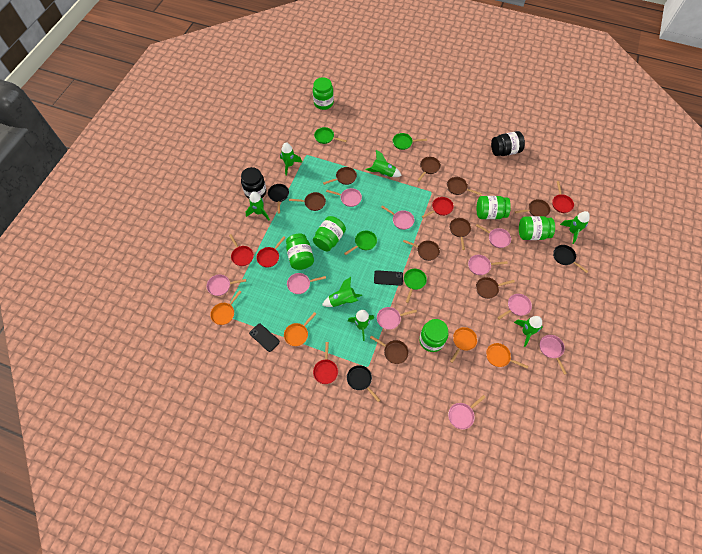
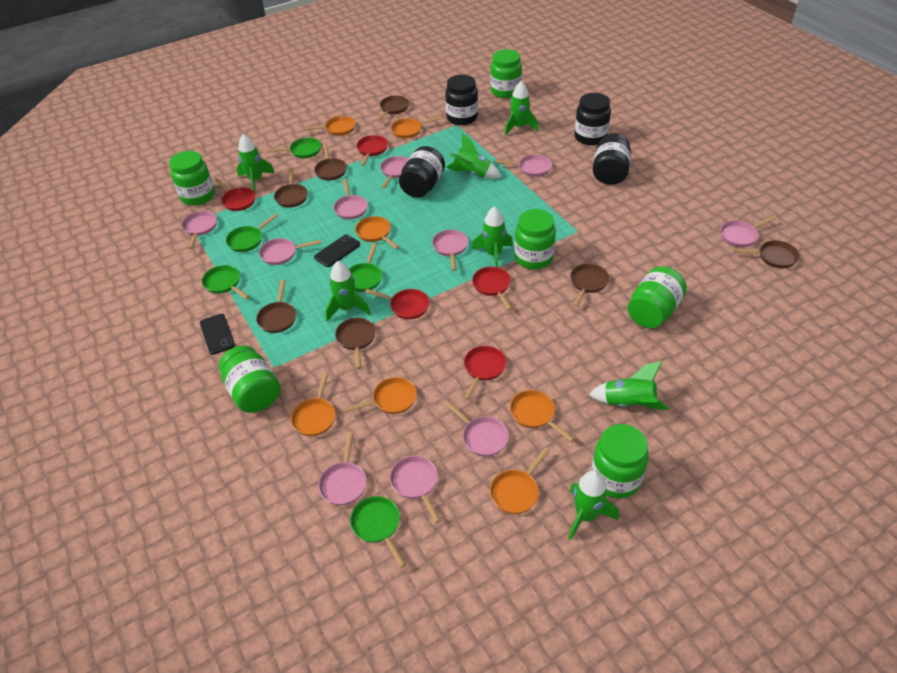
black jar: 2 -> 4
black pan: 3 -> 0
brown pan: 9 -> 7
green pan: 4 -> 5
orange pan: 4 -> 7

